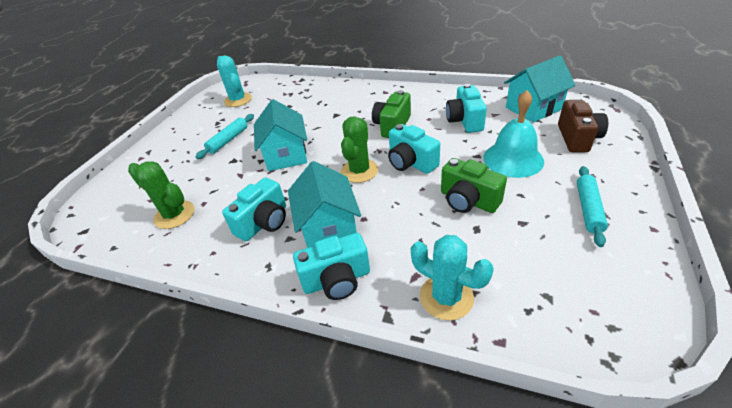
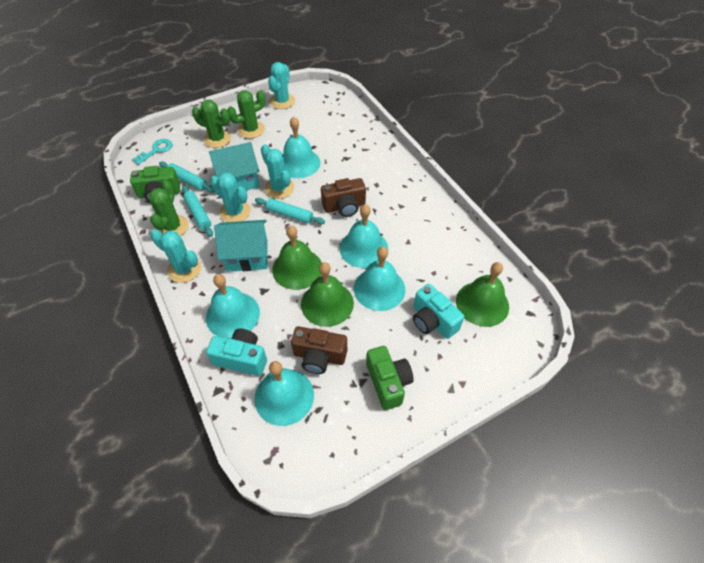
brown camera: 1 -> 2
green bell: 0 -> 3
green cactus: 2 -> 3
turquoise bell: 1 -> 5
turquoise cactus: 2 -> 4
turquoise camera: 4 -> 2
turquoise house: 3 -> 2
turquoise key: 0 -> 1
turquoise rolling pin: 2 -> 3

